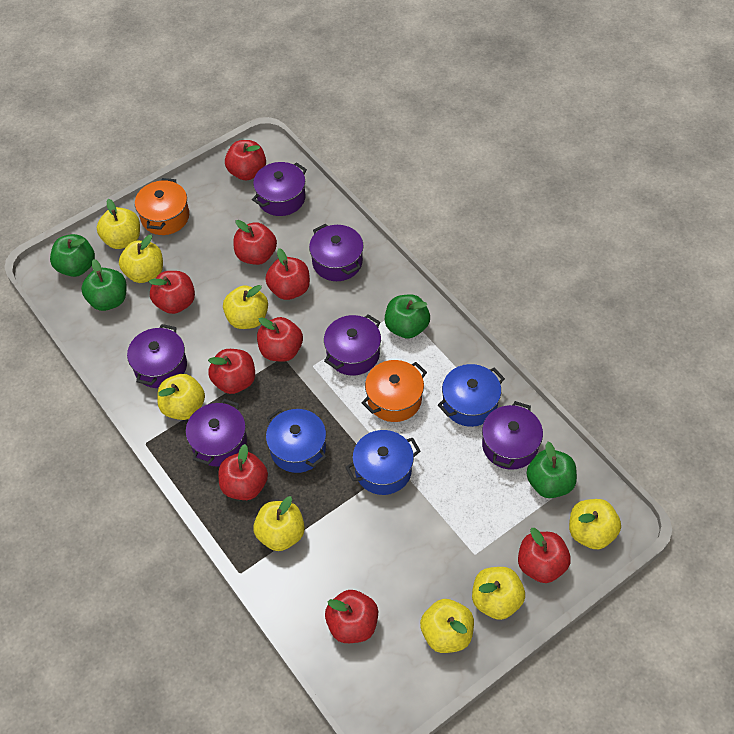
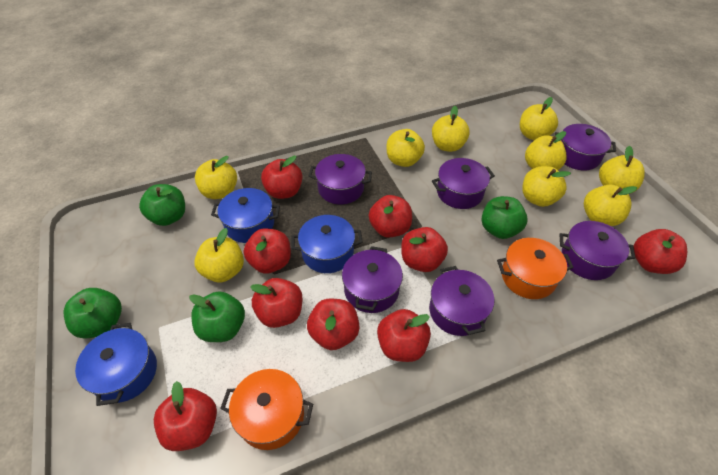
yellow apple: 8 -> 9

